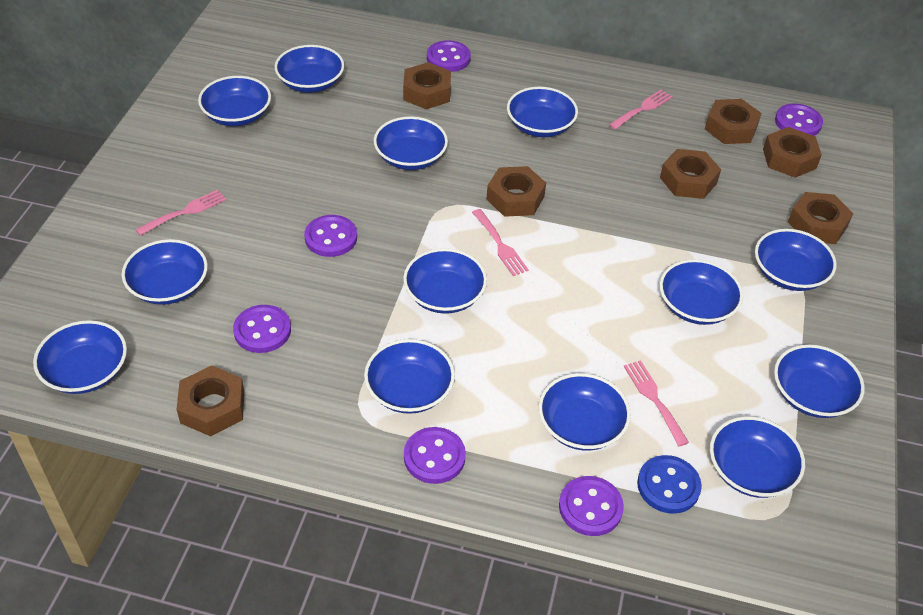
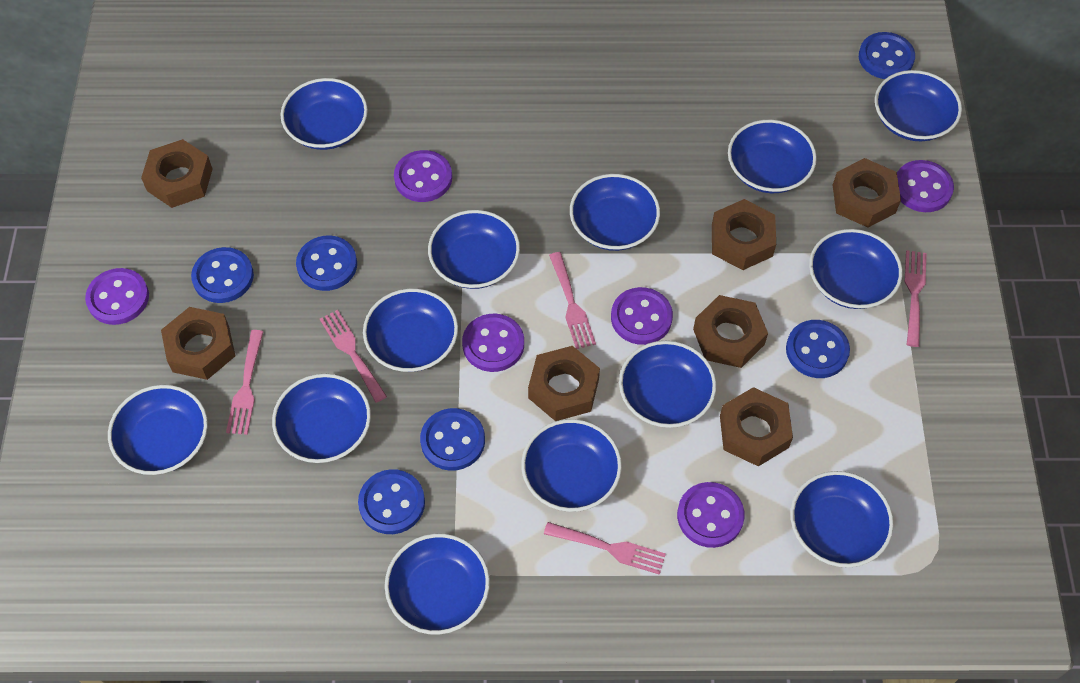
blue button: 1 -> 6
pink fork: 4 -> 5

